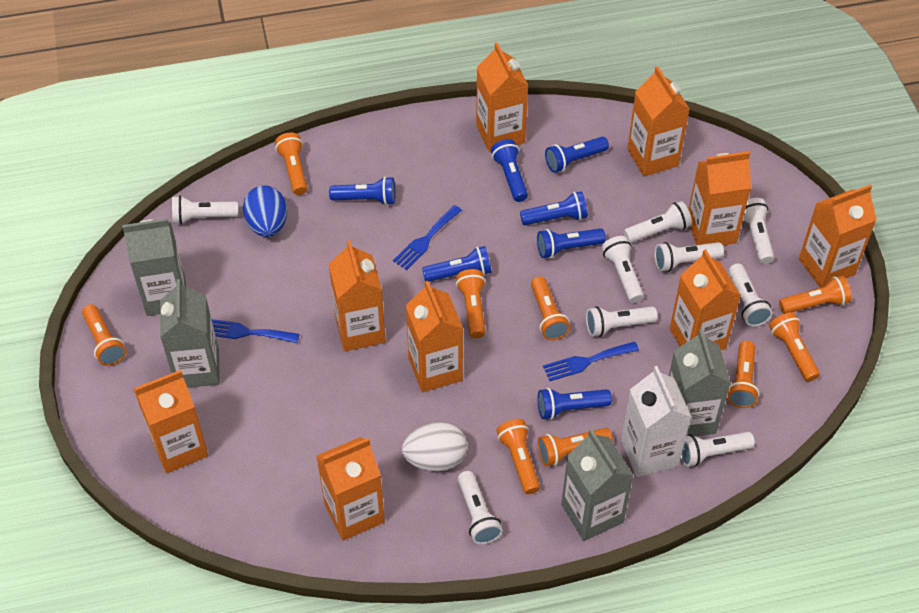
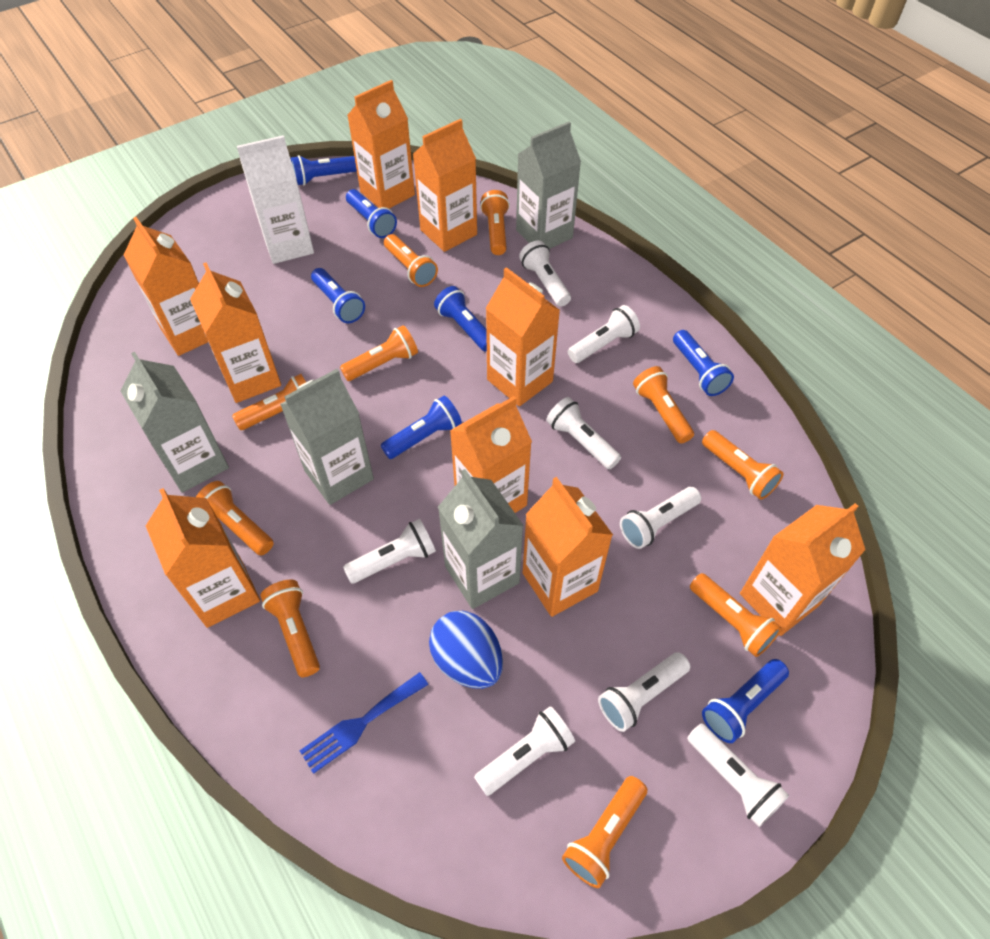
blue fork: 3 -> 1
orange flashlight: 9 -> 10
white egg: 1 -> 0
white flashlight: 9 -> 8

